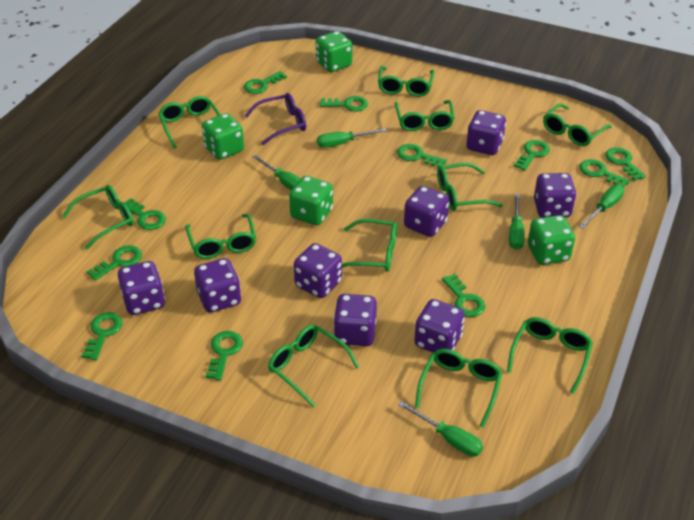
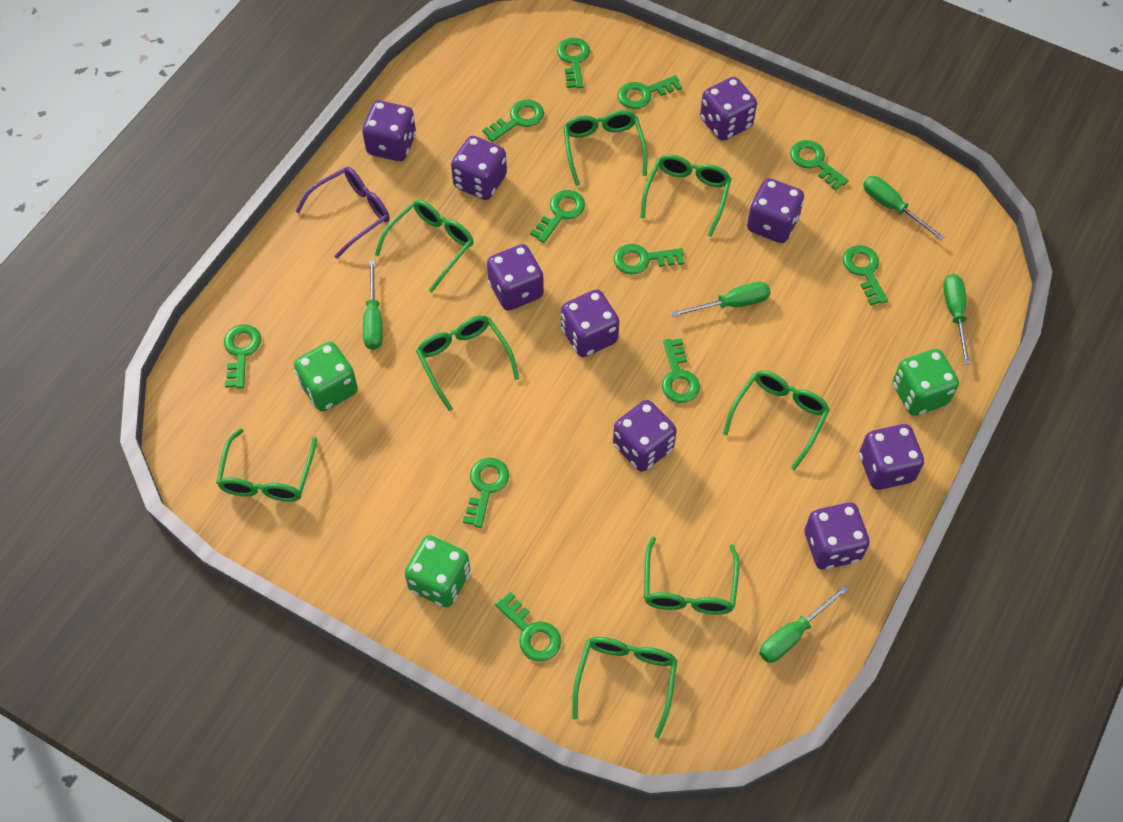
green dice: 4 -> 3
green glasses: 11 -> 8
purple dice: 8 -> 9

